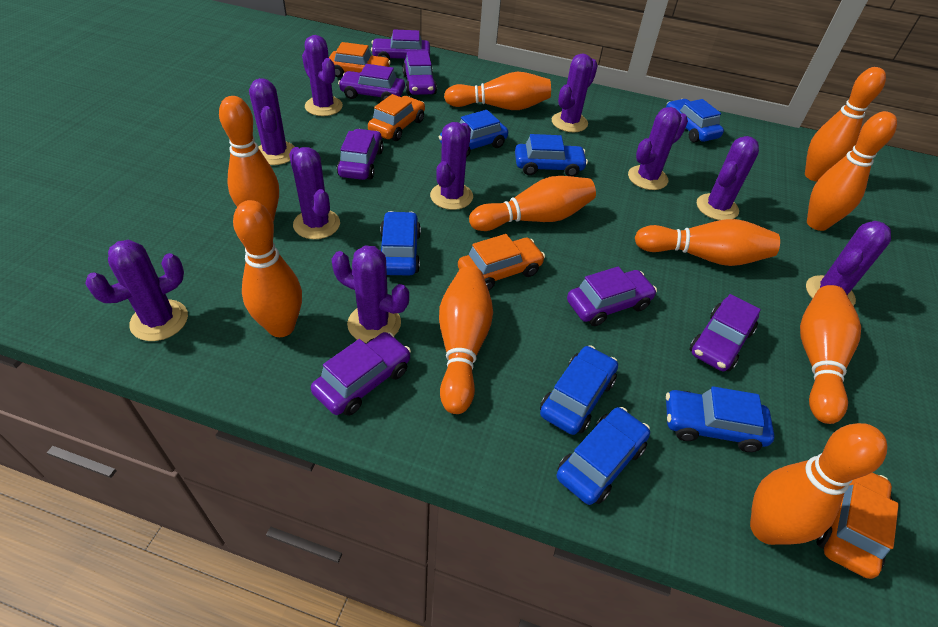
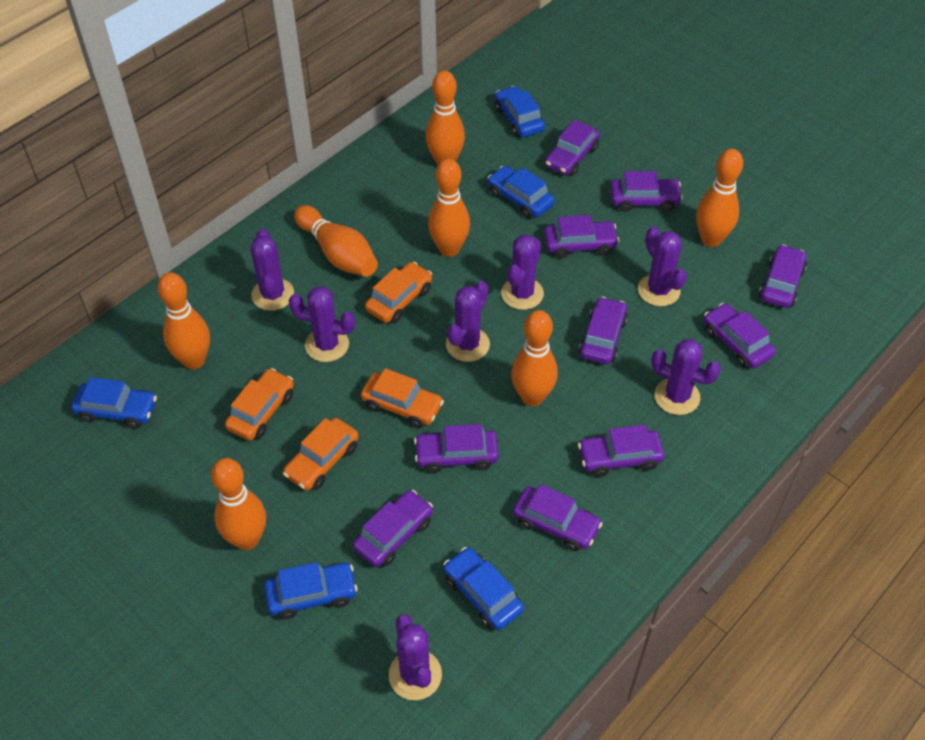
blue car: 7 -> 5
orange bowling pin: 10 -> 7
purple cactus: 10 -> 7
purple car: 7 -> 10

